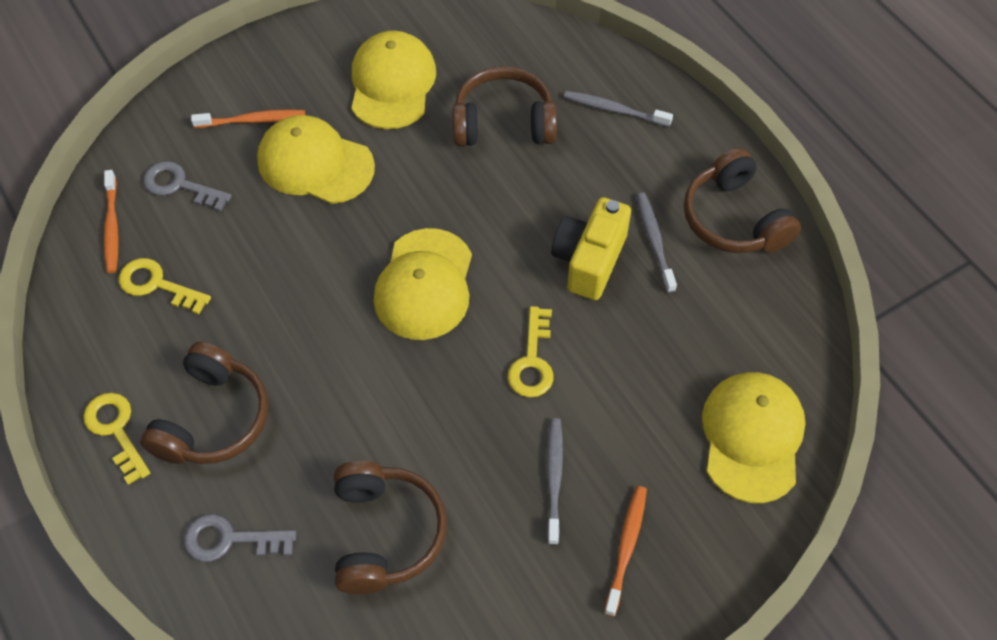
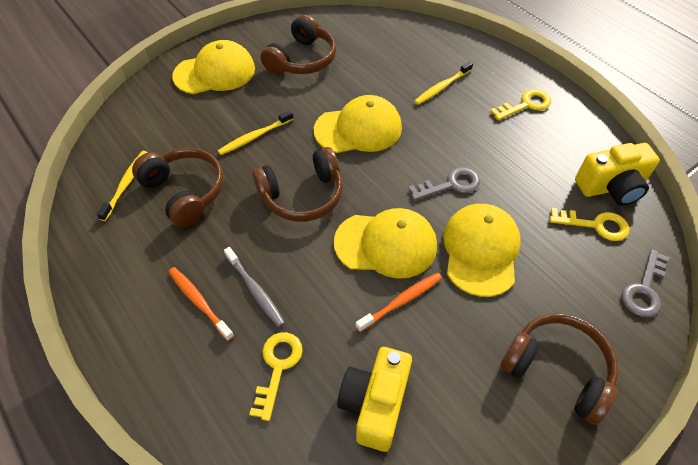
grey toothbrush: 3 -> 1
orange toothbrush: 3 -> 2
yellow camera: 1 -> 2
yellow toothbrush: 0 -> 3

